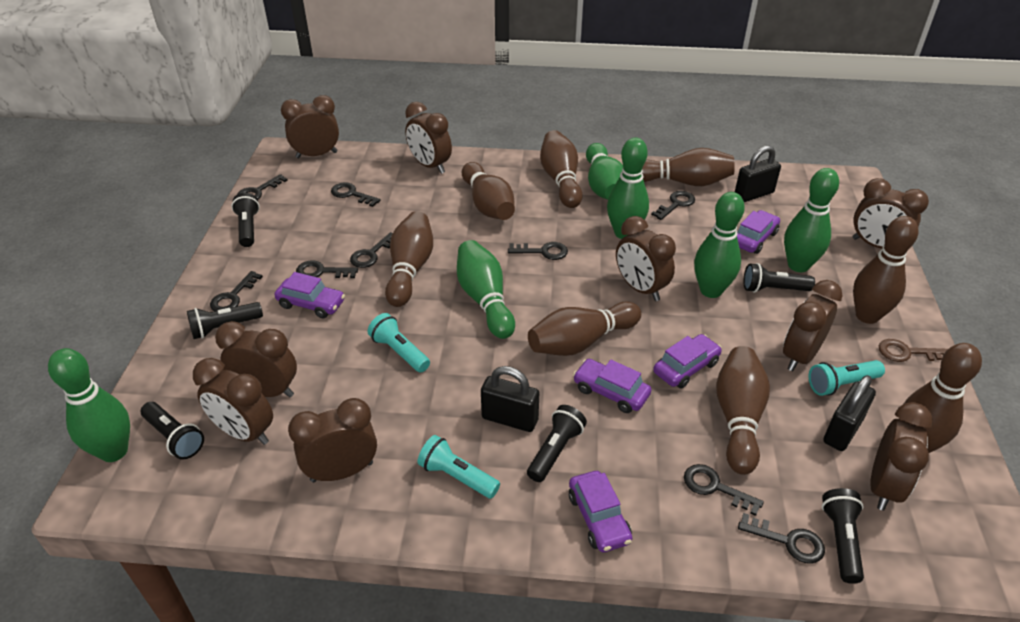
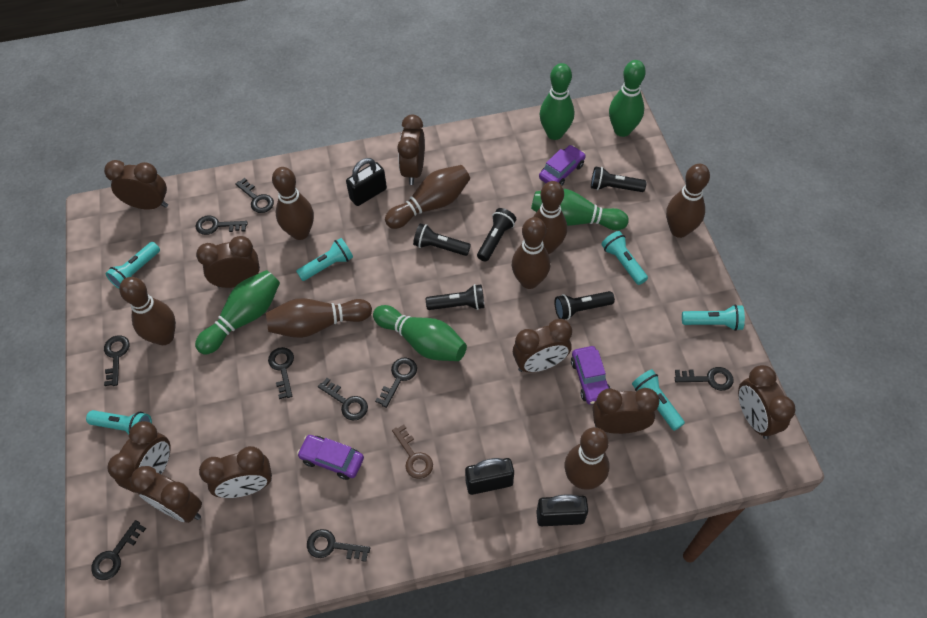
black flashlight: 6 -> 5
green bowling pin: 6 -> 5
purple car: 5 -> 3
turquoise flashlight: 3 -> 6

